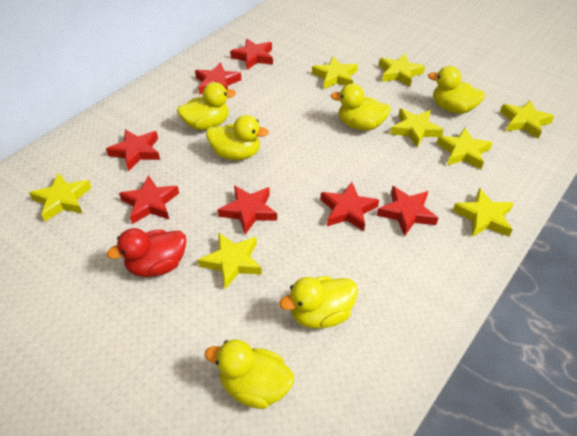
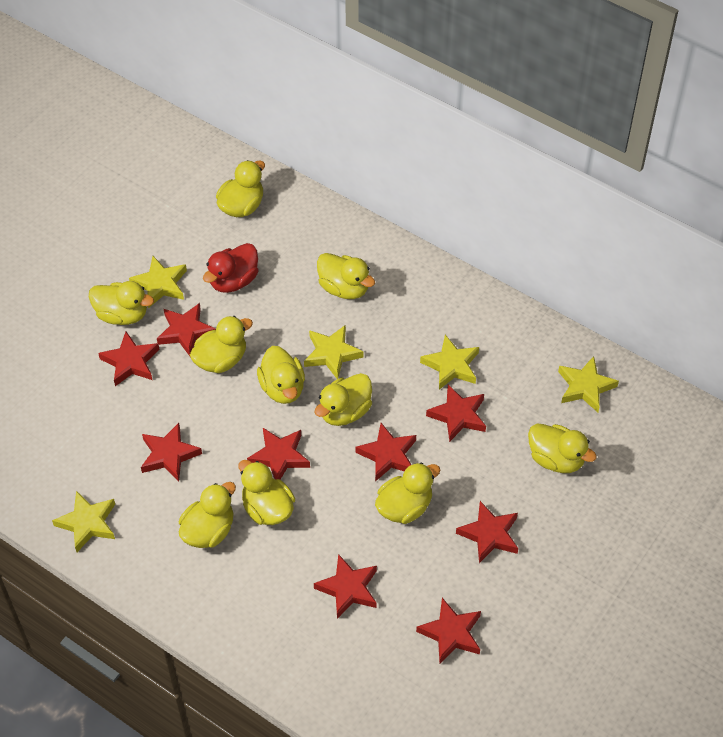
red star: 7 -> 9
yellow duck: 6 -> 10
yellow star: 8 -> 5

